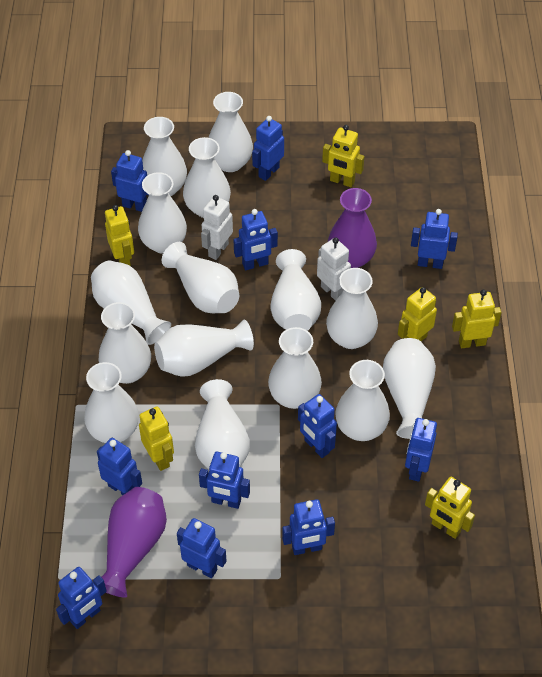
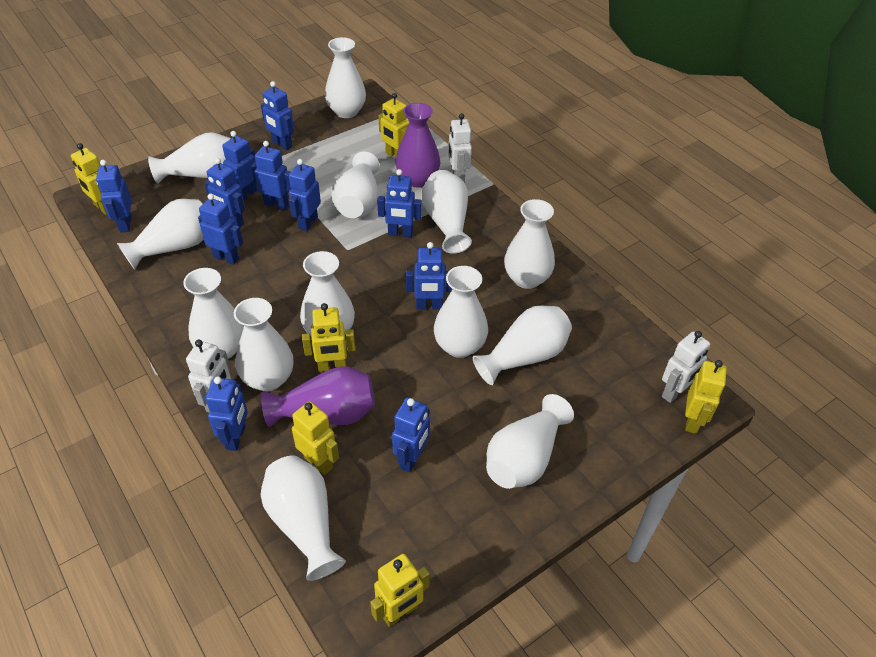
white robot: 2 -> 3
white vase: 15 -> 13

